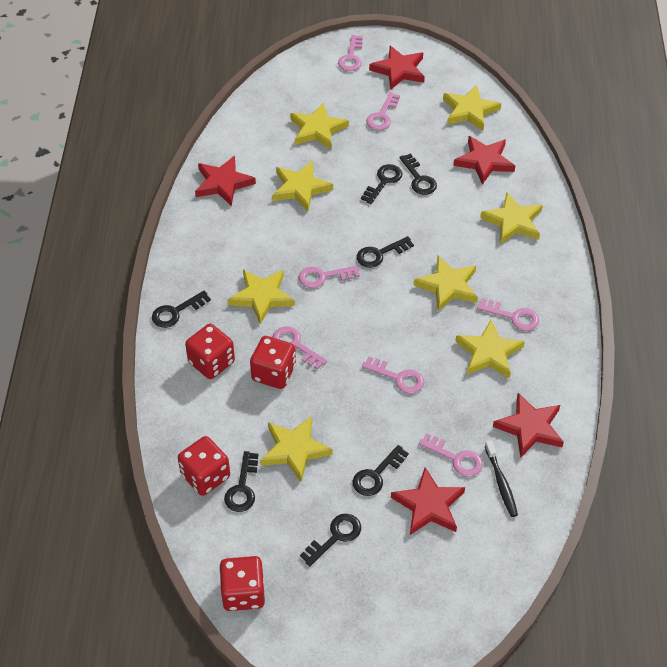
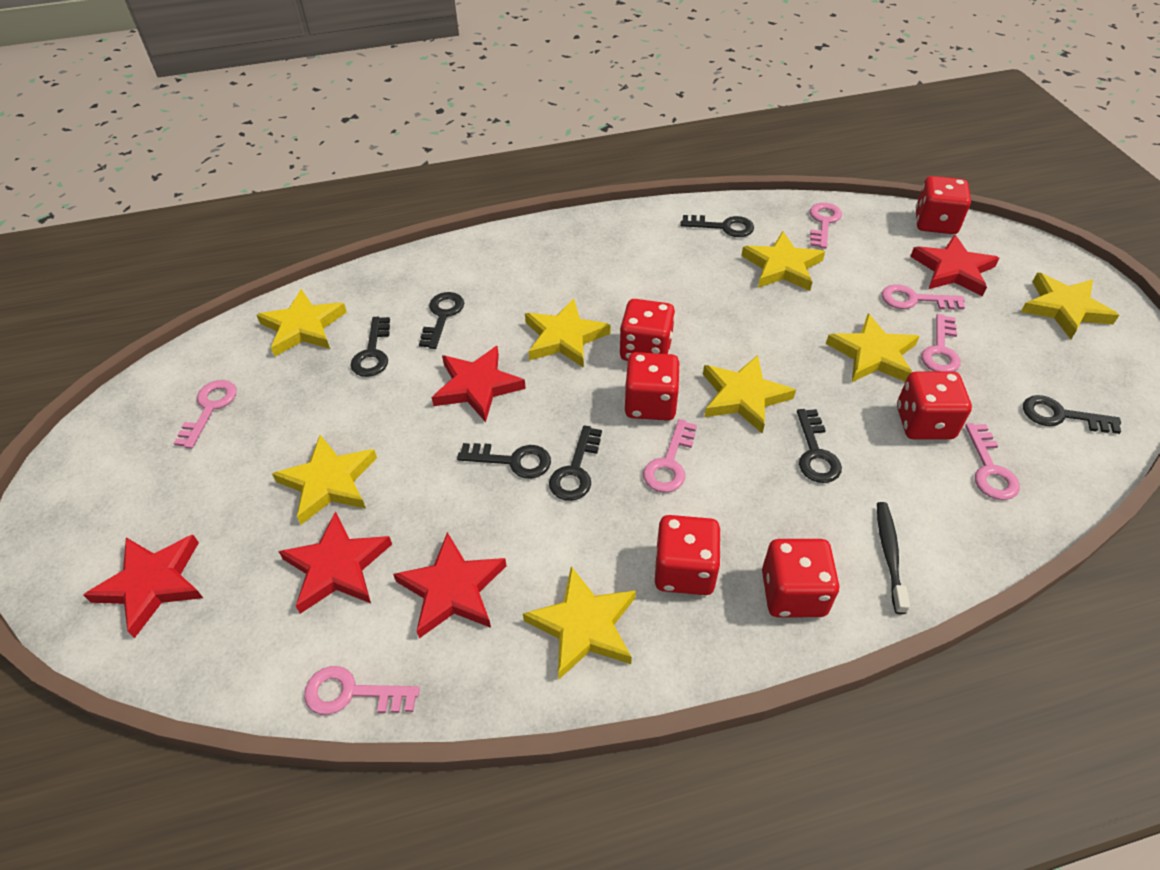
red dice: 4 -> 6

